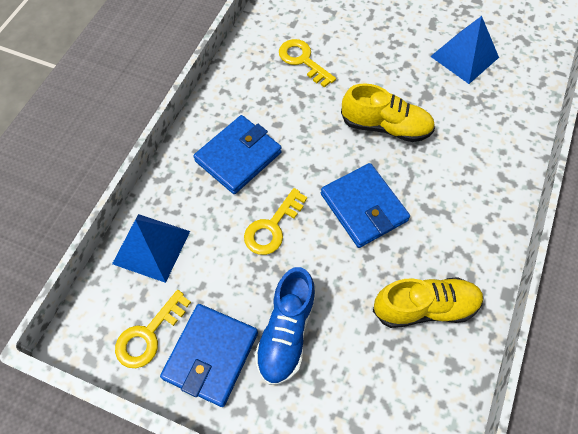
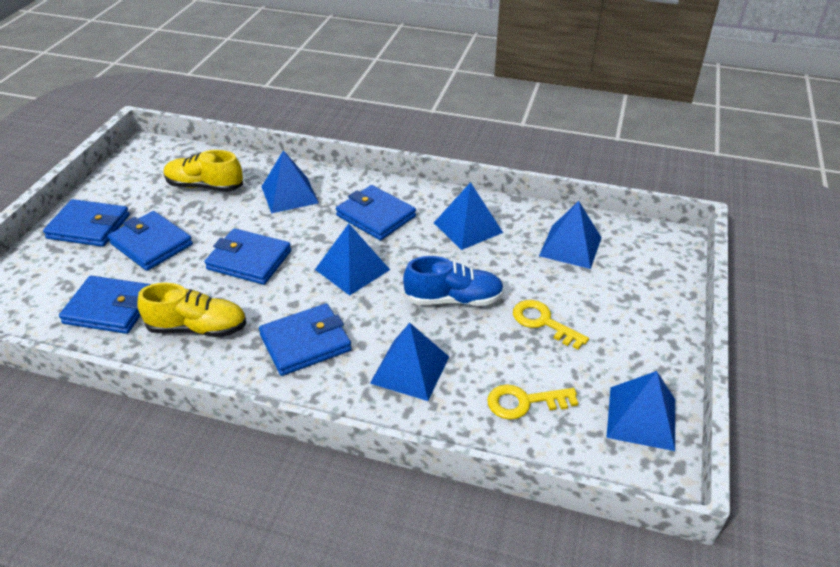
blue pyramid: 2 -> 6
blue wallet: 3 -> 6
yellow key: 3 -> 2

